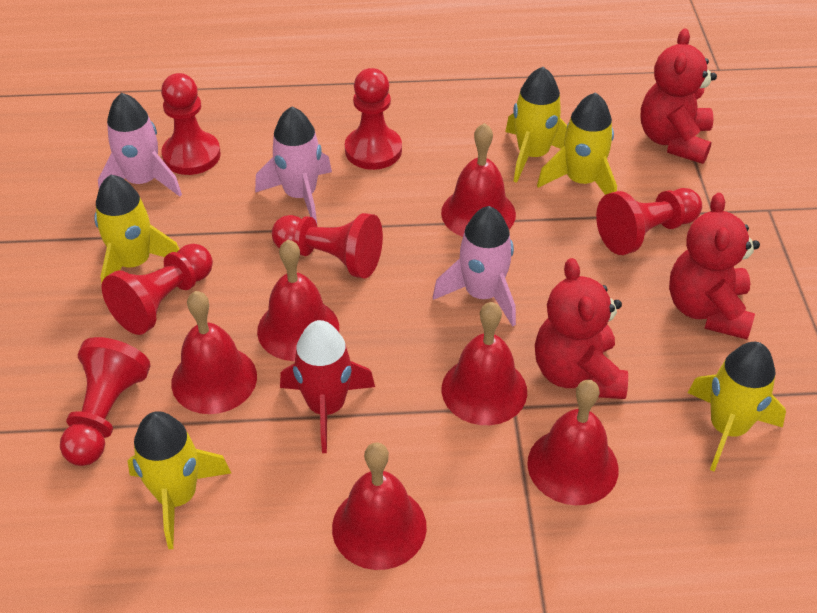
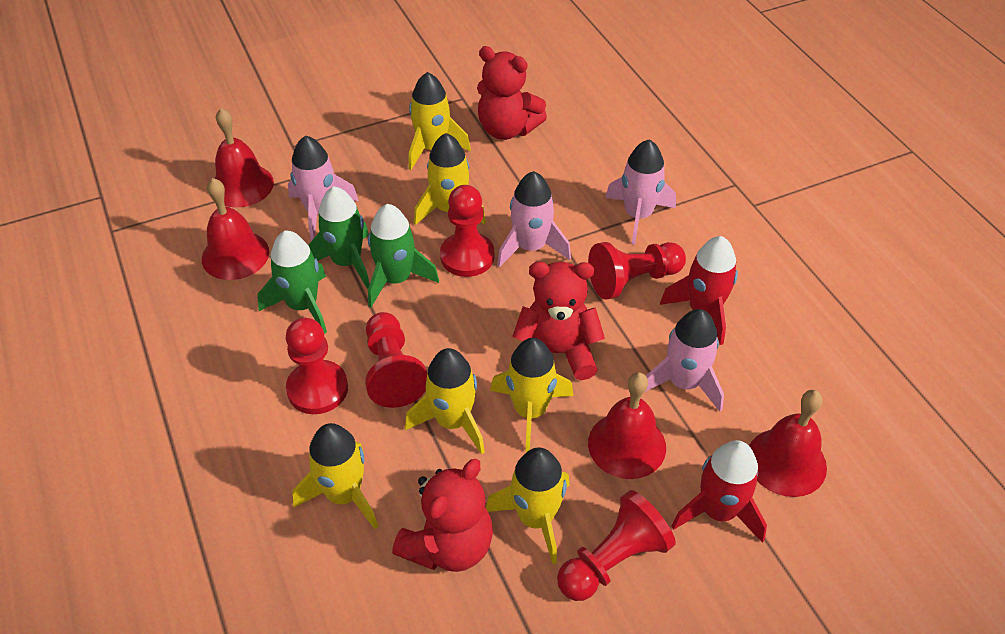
green rocket: 0 -> 3
pink rocket: 3 -> 4
red bell: 6 -> 4
red pawn: 6 -> 5
red rocket: 1 -> 2
yellow rocket: 5 -> 6

